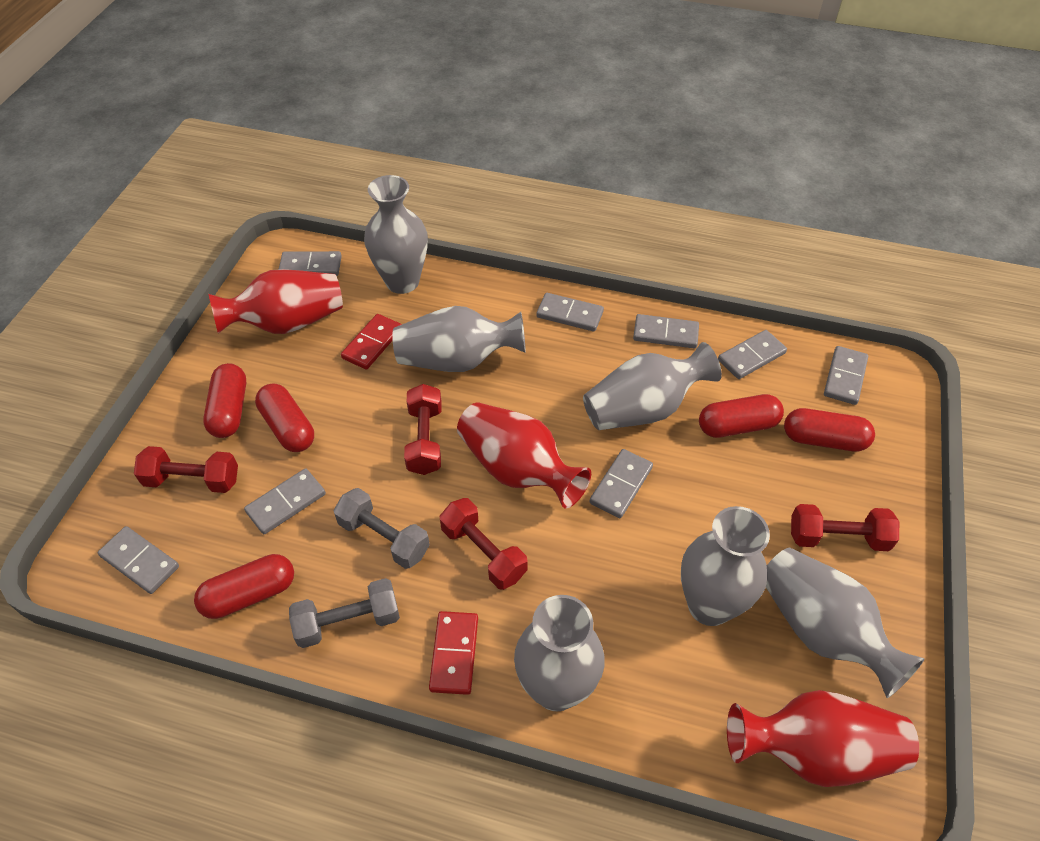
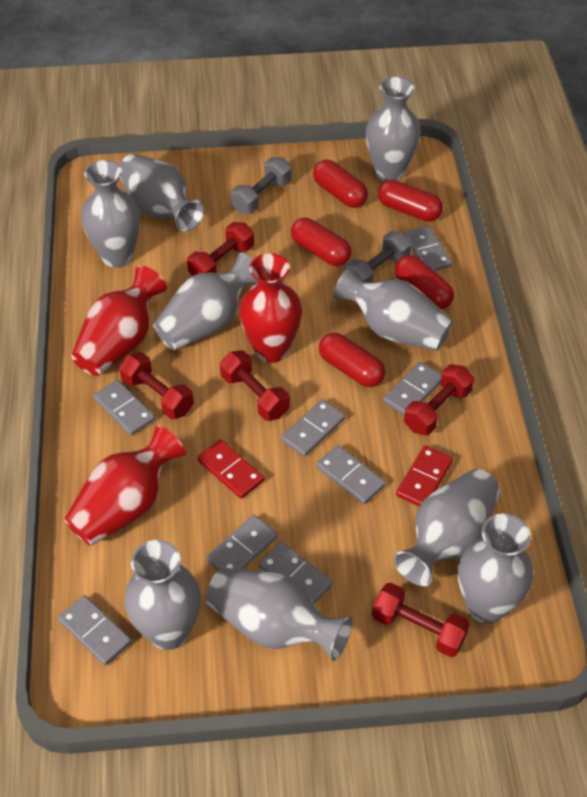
grey vase: 6 -> 9
red dumbbell: 4 -> 5

